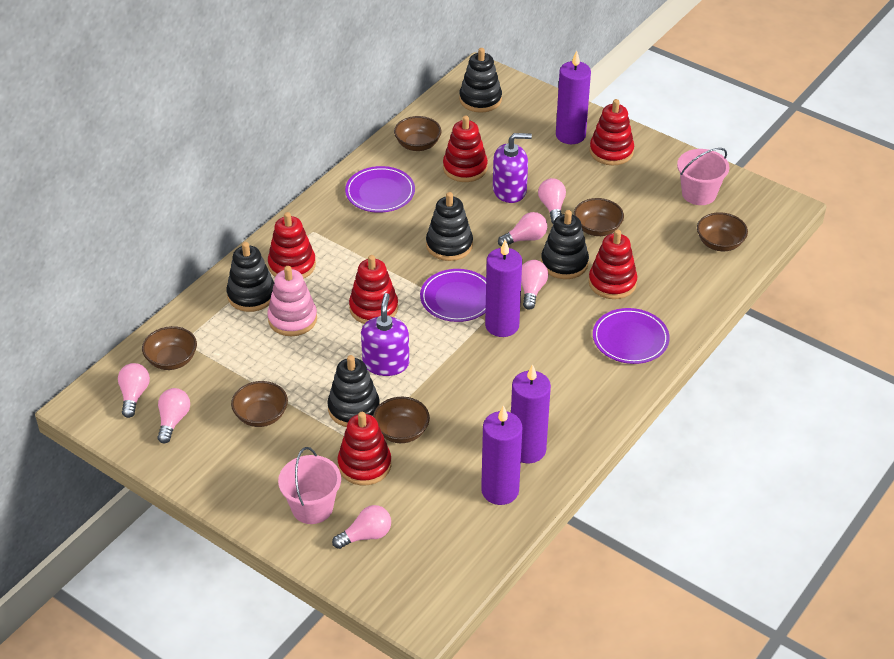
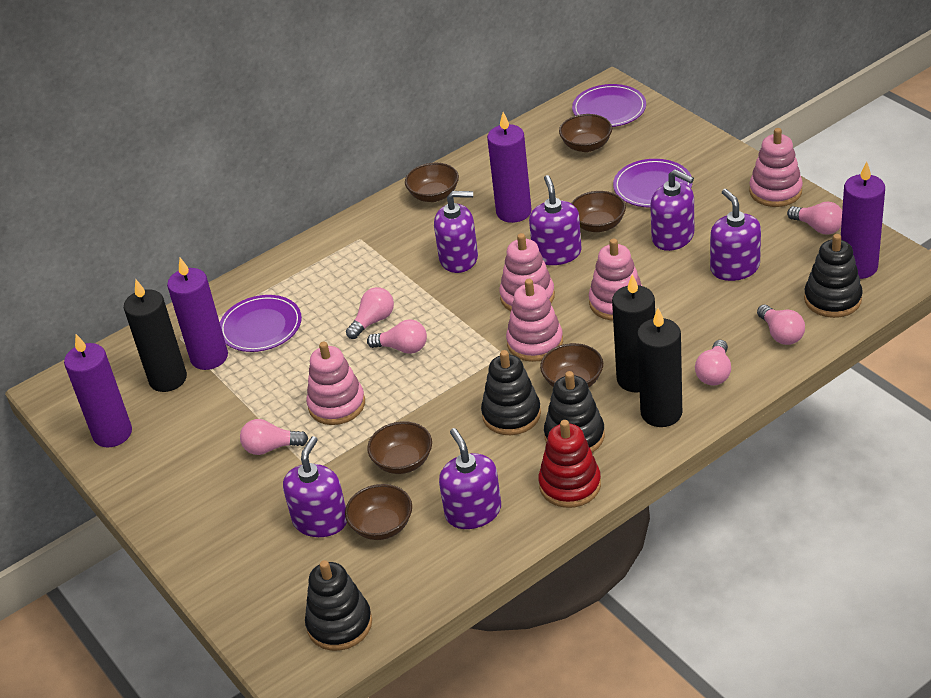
black candle: 0 -> 3
black stacking toy: 5 -> 4
pink bucket: 2 -> 0
pink stacking toy: 1 -> 5
purple soap dispenser: 2 -> 6
red stacking toy: 6 -> 1

